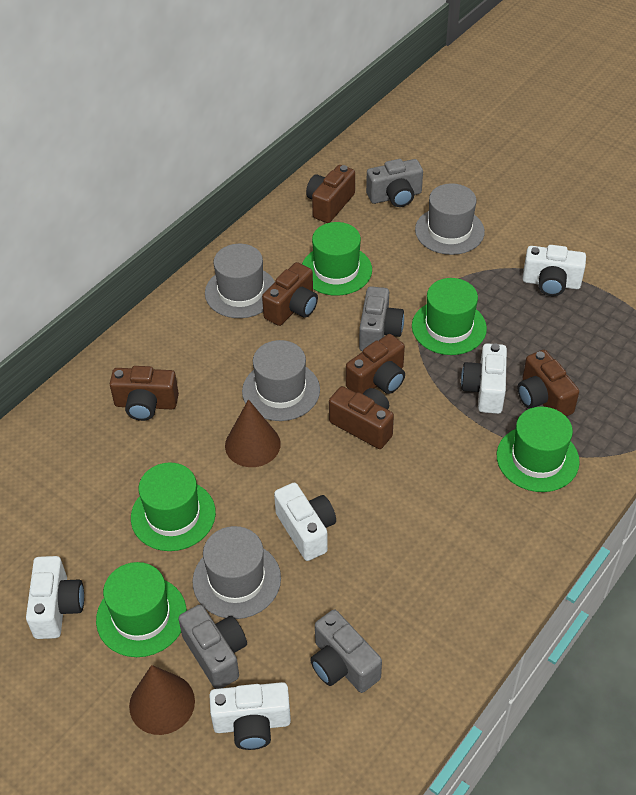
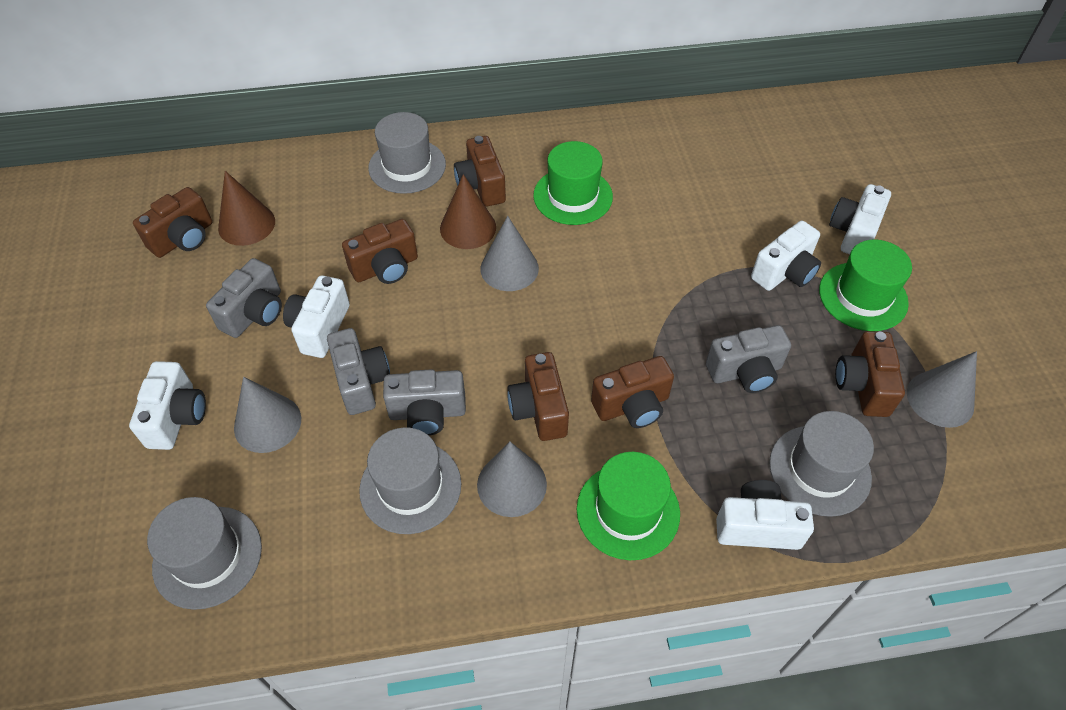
green hat: 5 -> 3
grey cone: 0 -> 4

